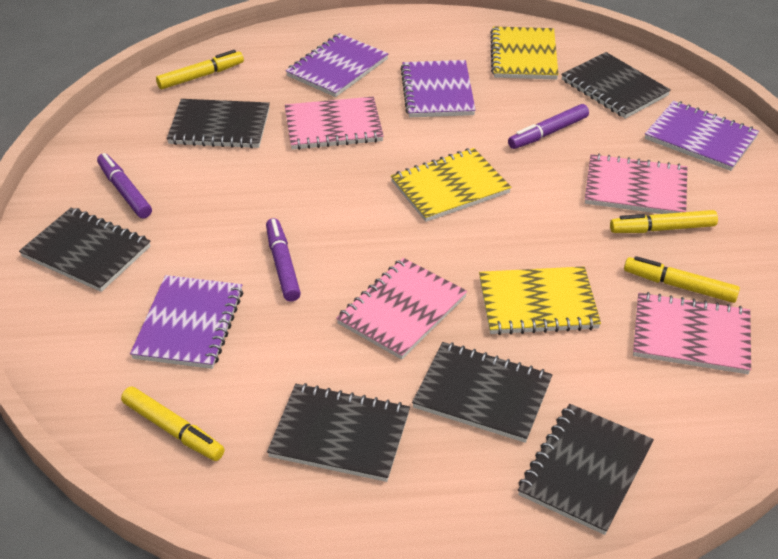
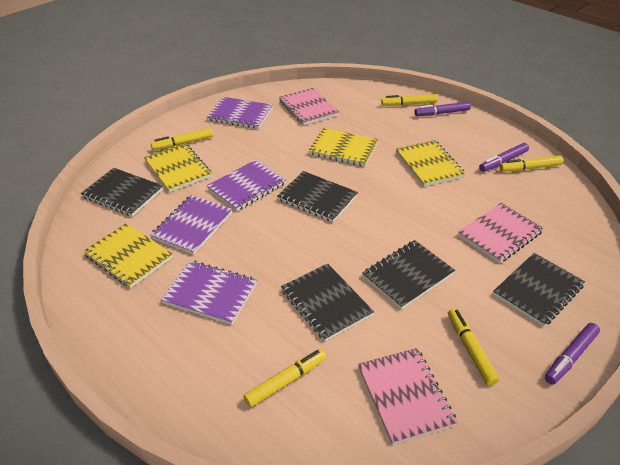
black notebook: 6 -> 5
pink notebook: 4 -> 3
yellow marker: 4 -> 5
yellow notebook: 3 -> 4

